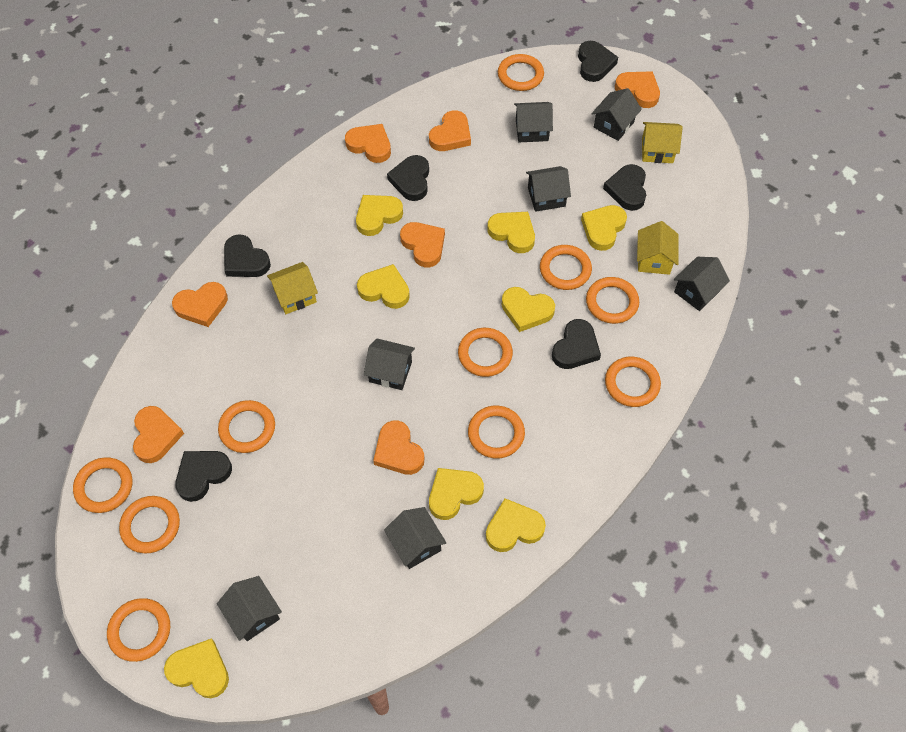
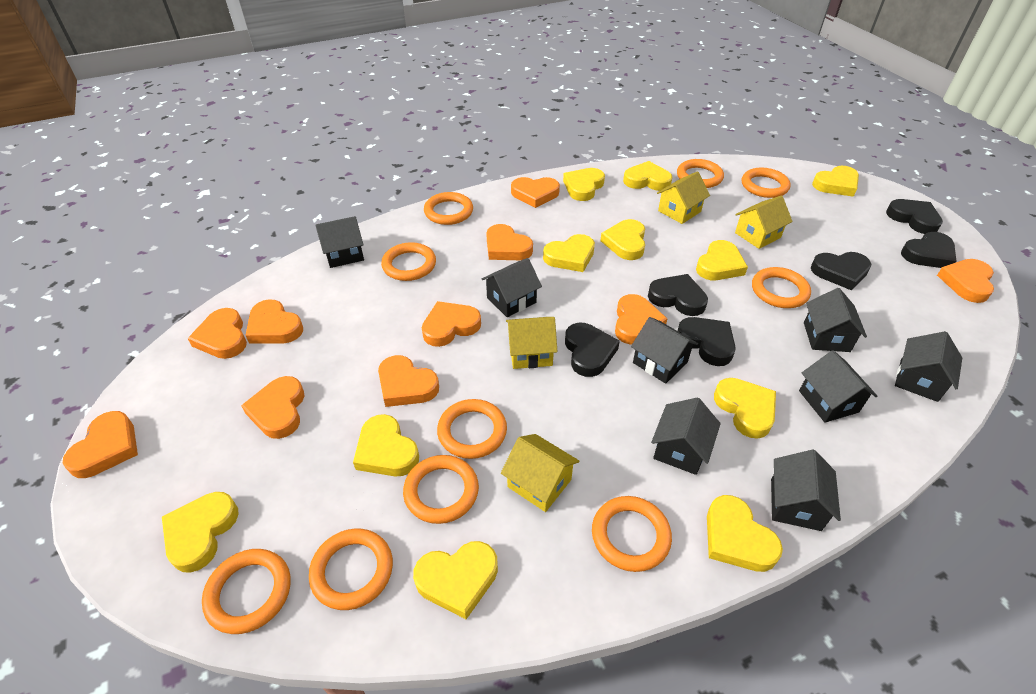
black house: 7 -> 8
orange heart: 7 -> 10
yellow heart: 8 -> 11
yellow house: 3 -> 4

